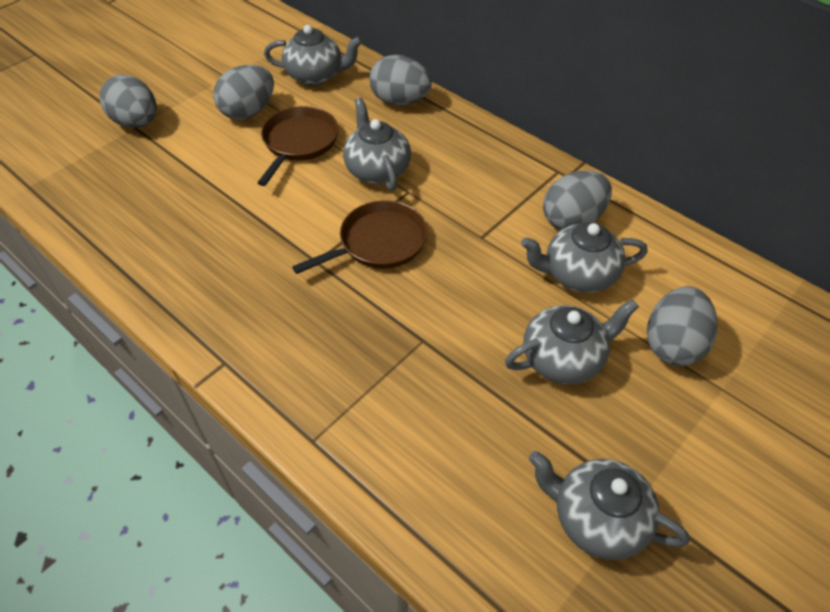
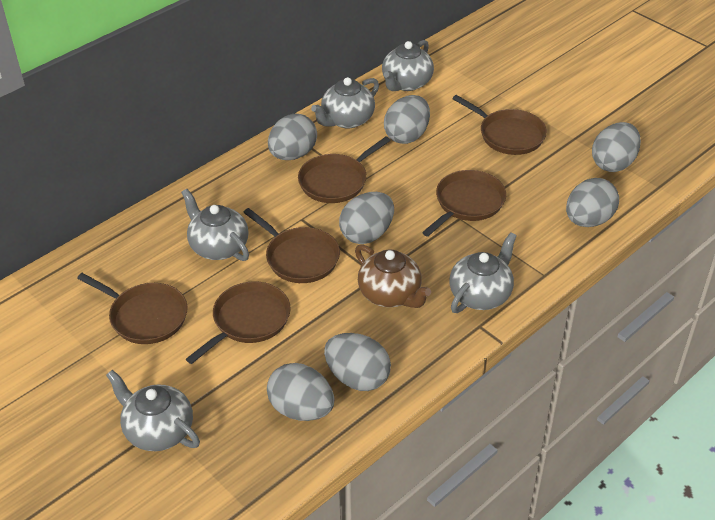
brown pan: 2 -> 6
brown teapot: 0 -> 1
grey egg: 5 -> 7

